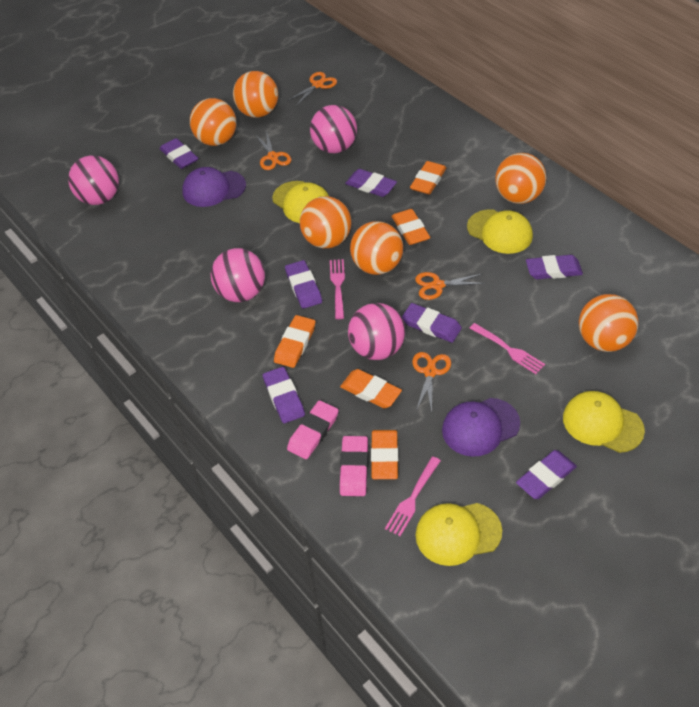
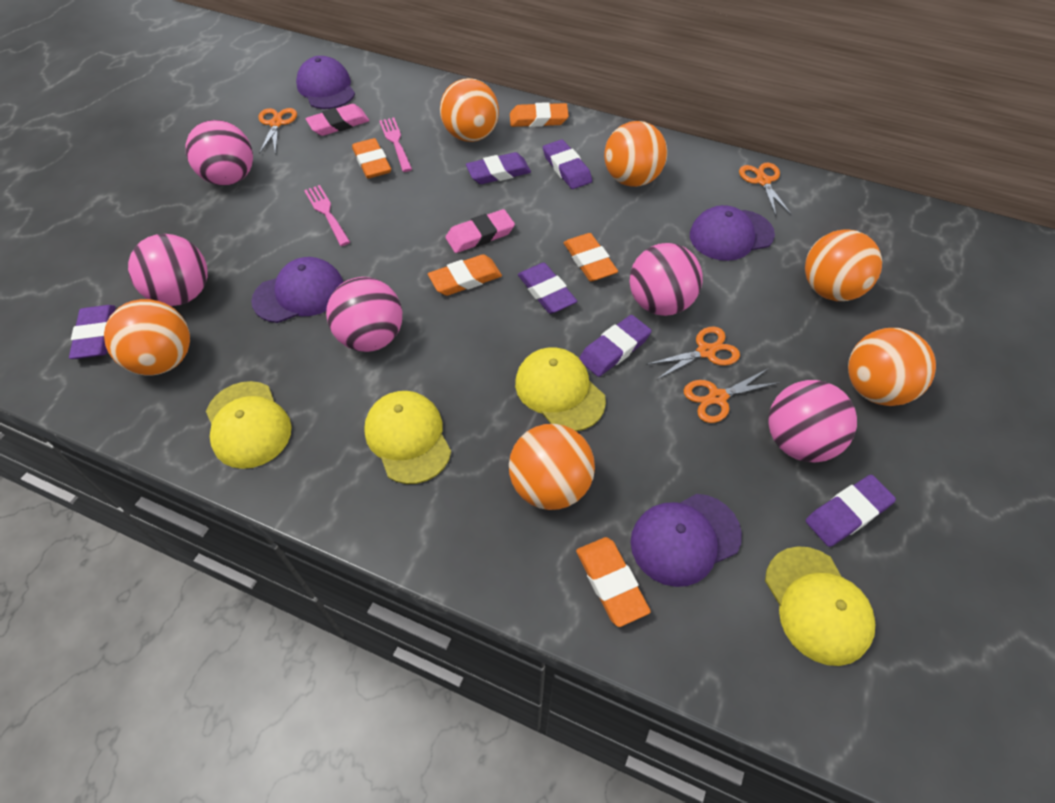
pink ball: 4 -> 5
pink fork: 3 -> 2
purple cap: 2 -> 4
purple eraser: 7 -> 6

